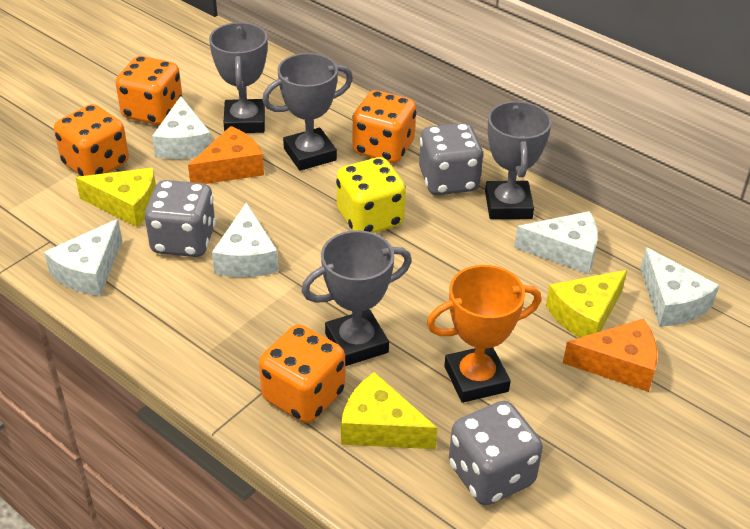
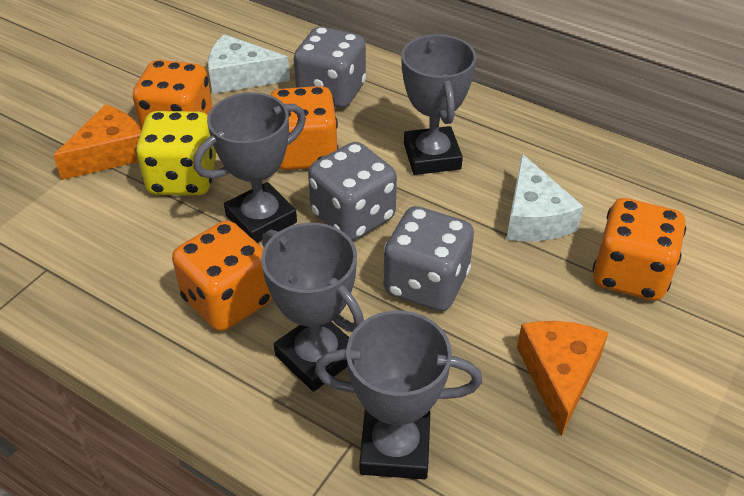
orange trophy: 1 -> 0
white cheese: 5 -> 2
yellow cheese: 3 -> 0

